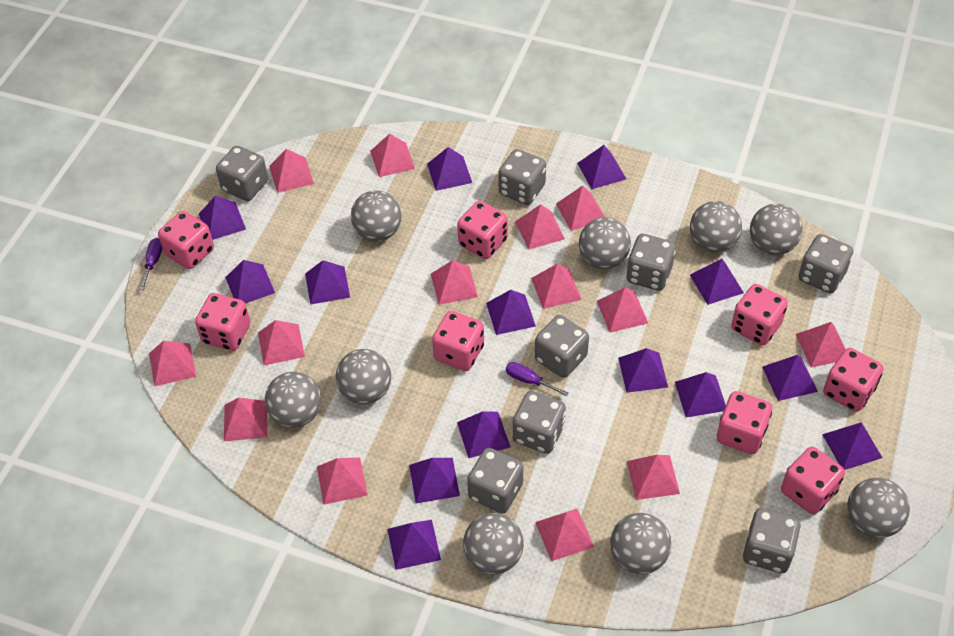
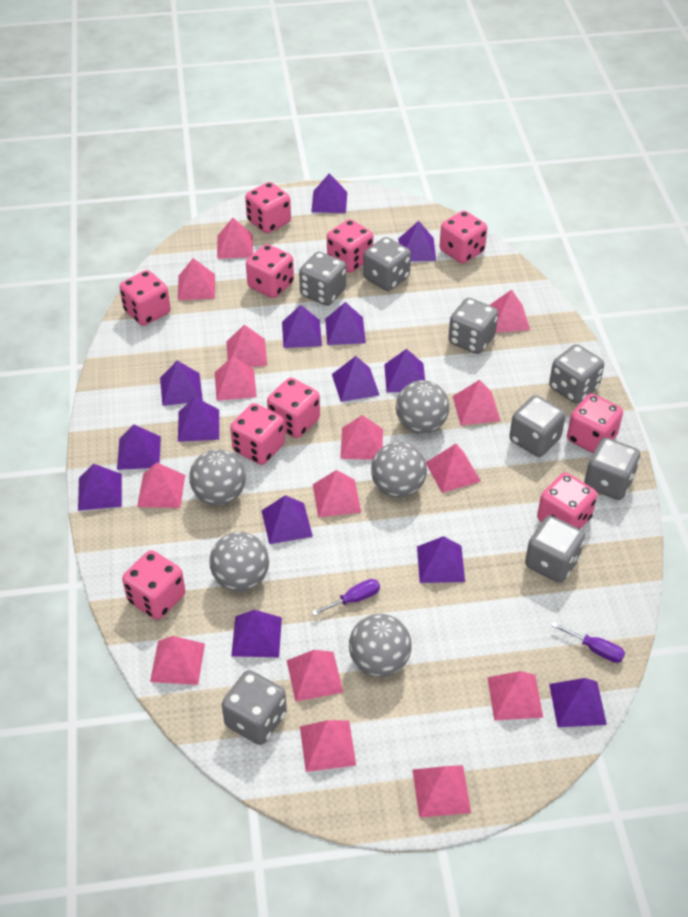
grey ball: 9 -> 5
pink dice: 8 -> 10
pink pyramid: 14 -> 15

